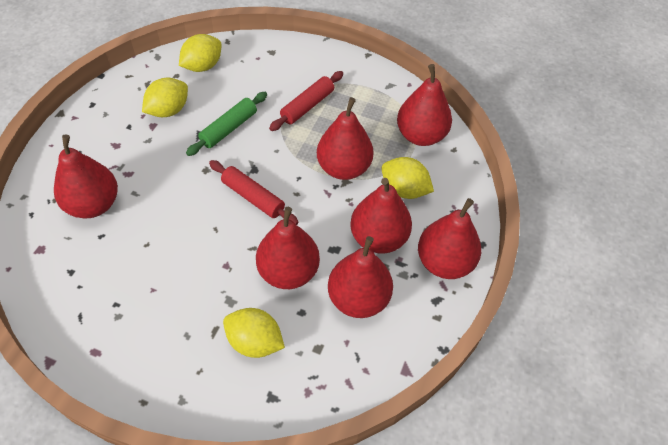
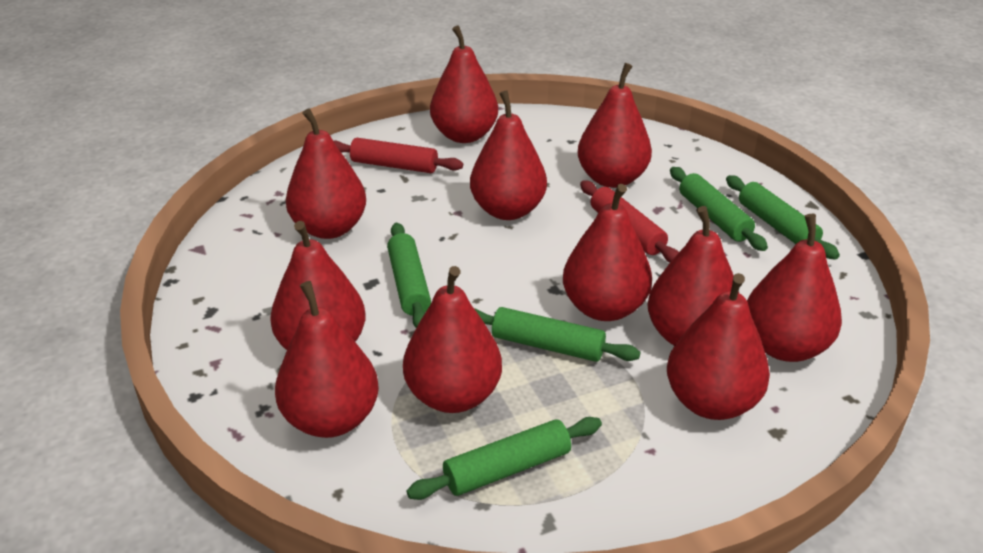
green rolling pin: 1 -> 5
red pear: 7 -> 11
yellow lemon: 4 -> 0

